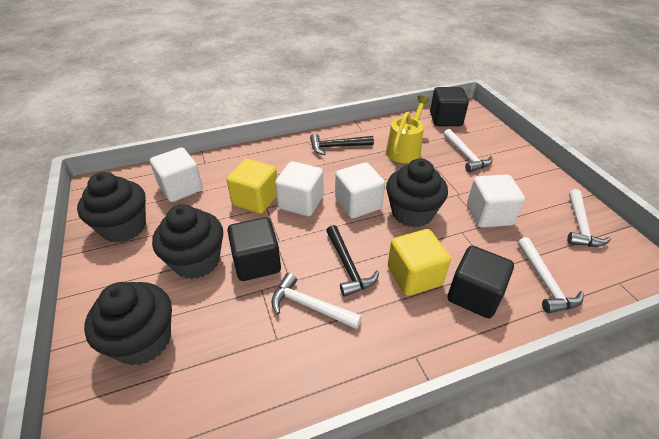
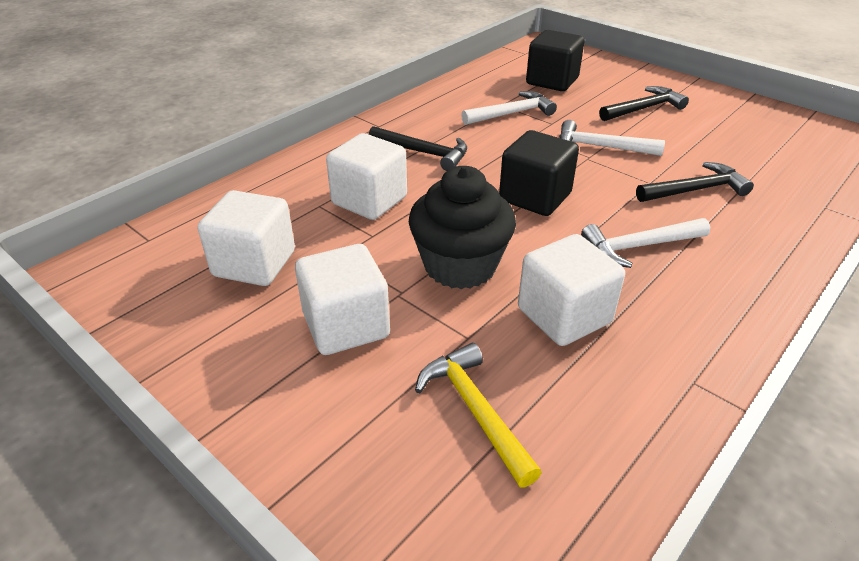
black cube: 3 -> 2
black cupcake: 4 -> 1
black hammer: 2 -> 3
white hammer: 4 -> 3
yellow cube: 2 -> 0
yellow hammer: 0 -> 1
yellow watering can: 1 -> 0

